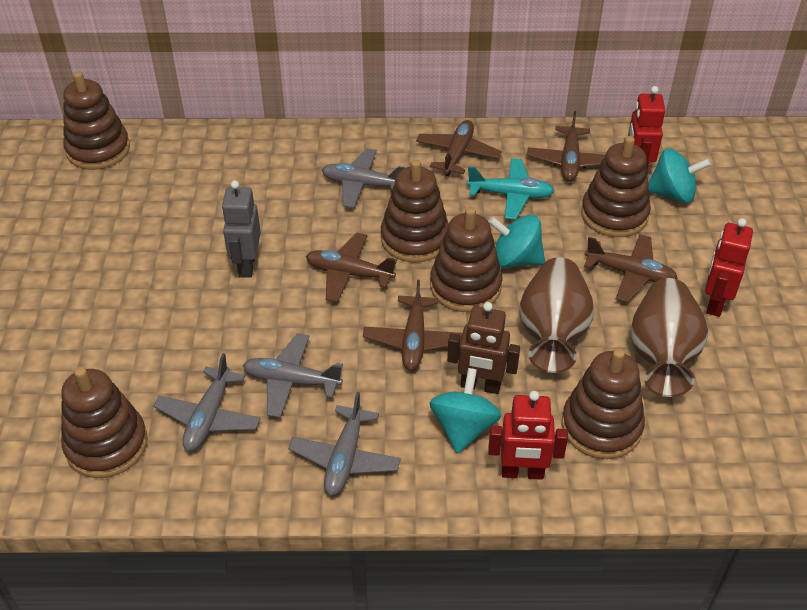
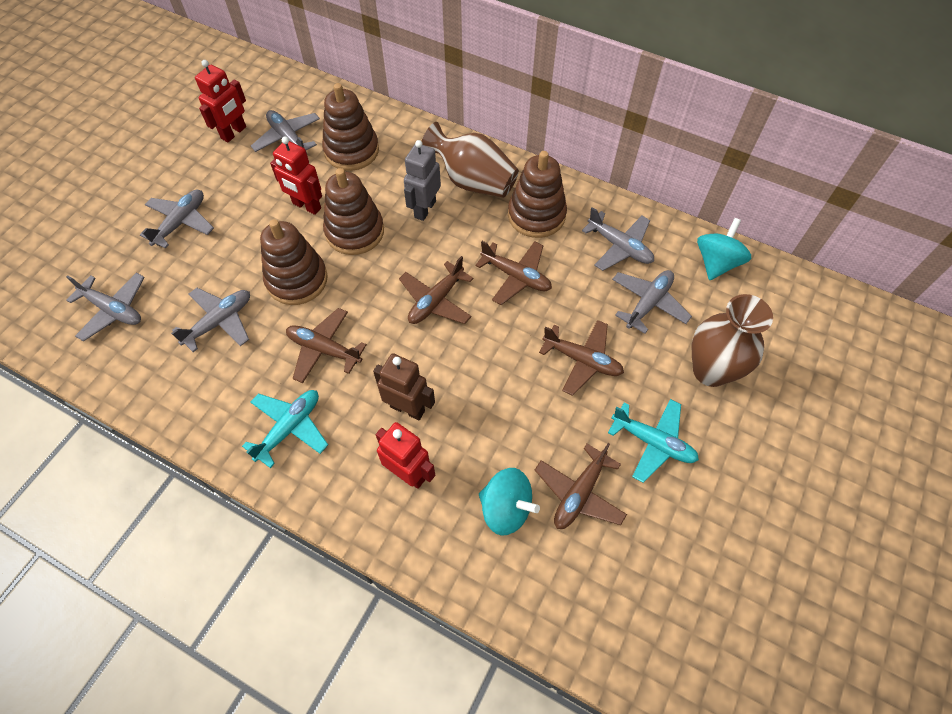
brown stacking toy: 6 -> 4
grey plane: 4 -> 6
turquoise plane: 1 -> 2
turquoise spinning top: 3 -> 2

